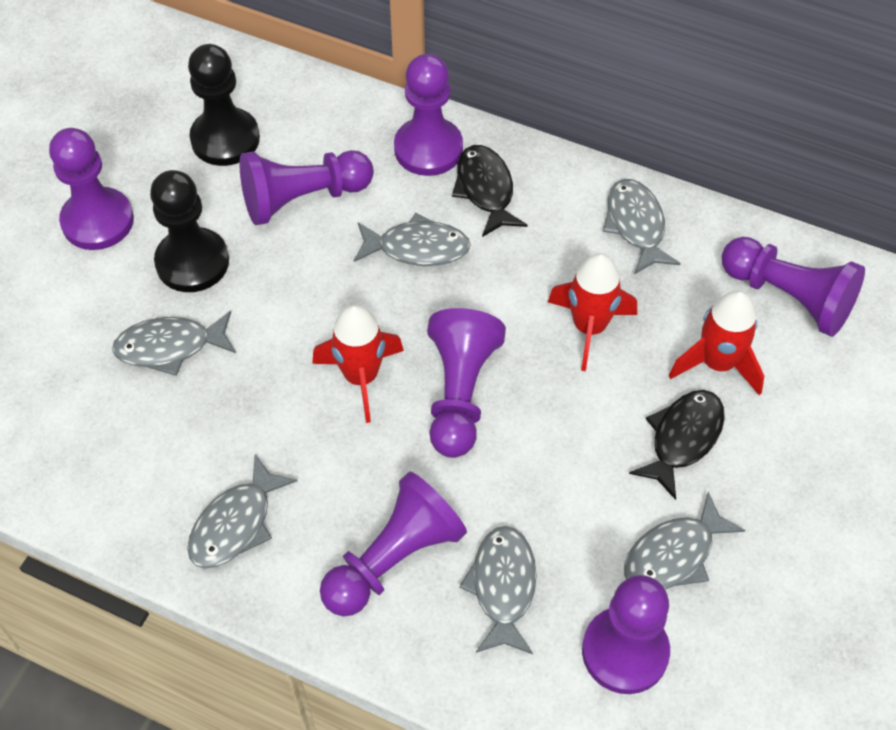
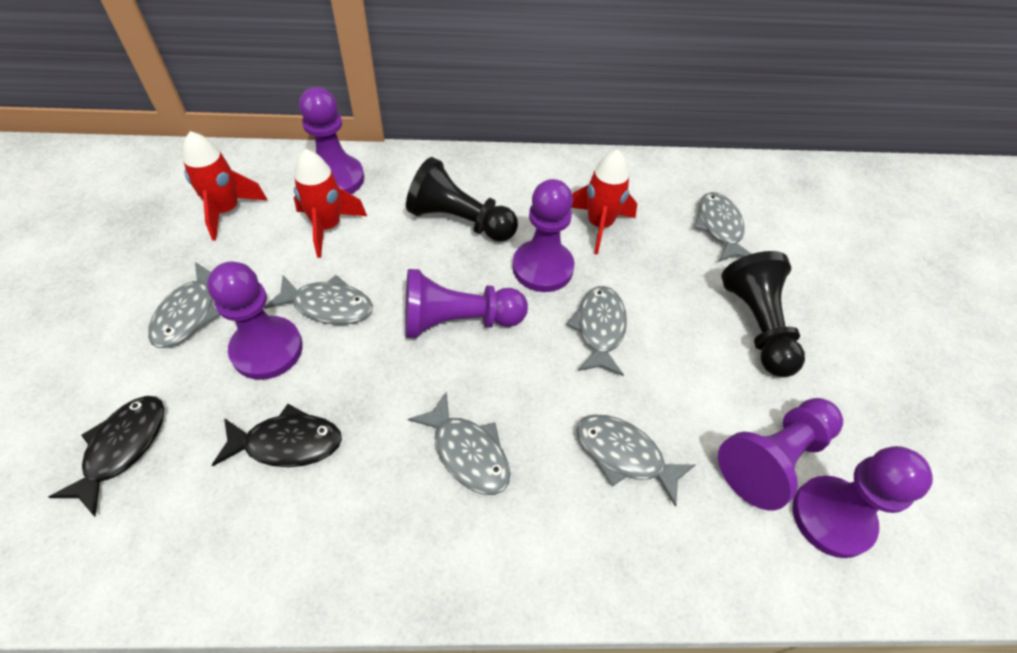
purple pawn: 7 -> 6

